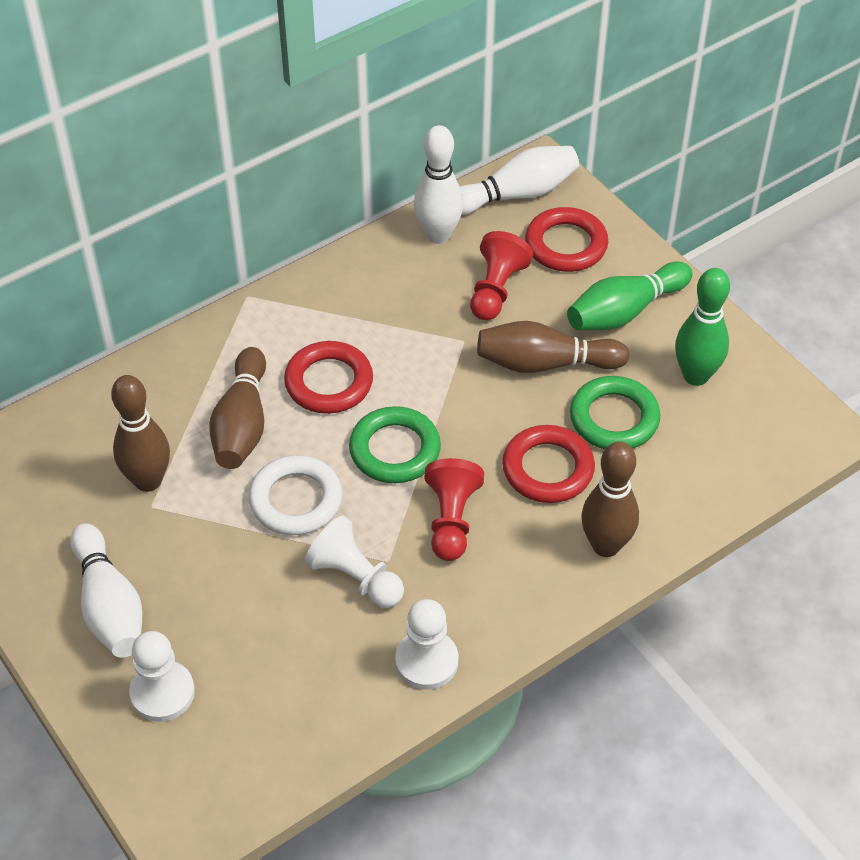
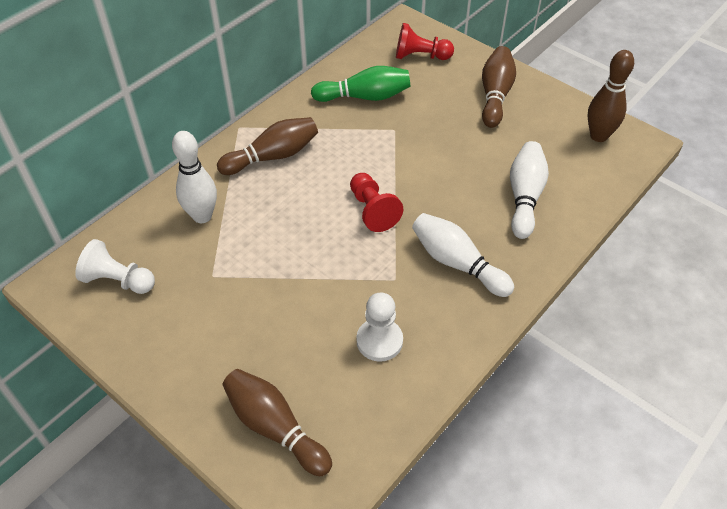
green bowling pin: 2 -> 1
green ring: 2 -> 0
red ring: 3 -> 0
white pawn: 3 -> 2
white ring: 1 -> 0

